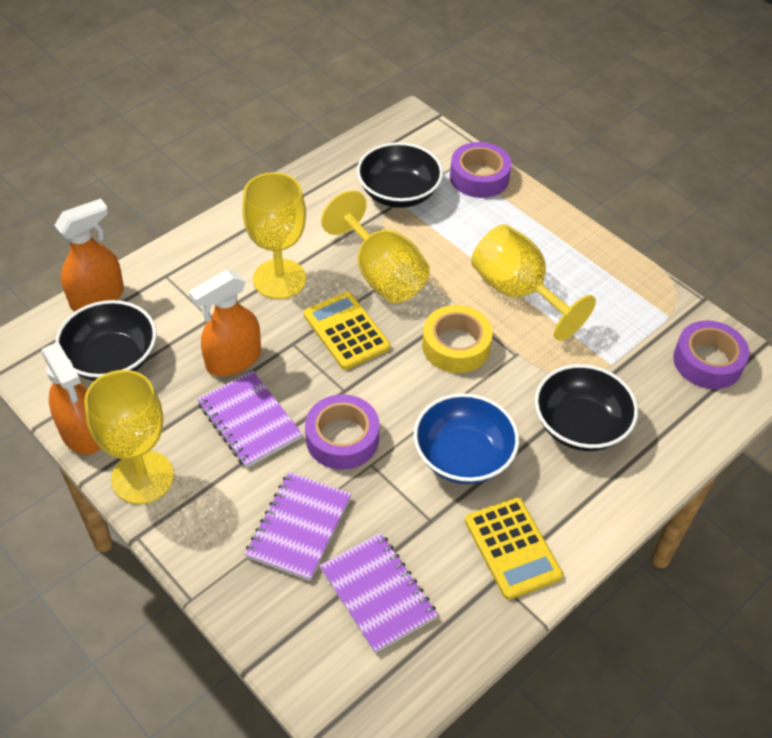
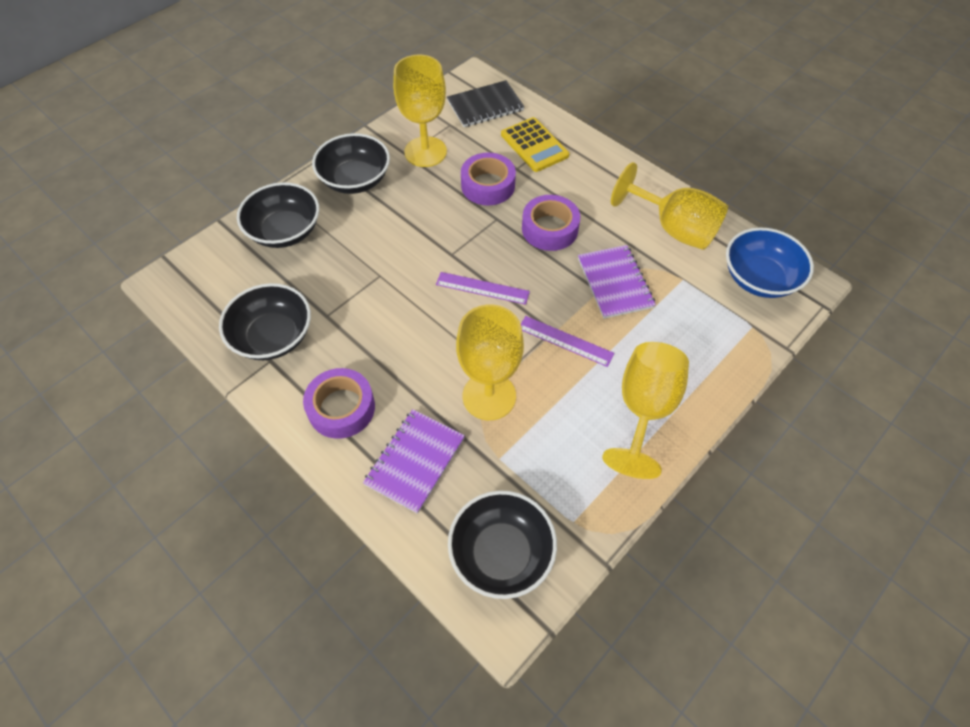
black bowl: 3 -> 4
black notebook: 0 -> 1
orange spray bottle: 3 -> 0
purple notebook: 3 -> 2
purple ruler: 0 -> 2
yellow calculator: 2 -> 1
yellow tape: 1 -> 0

